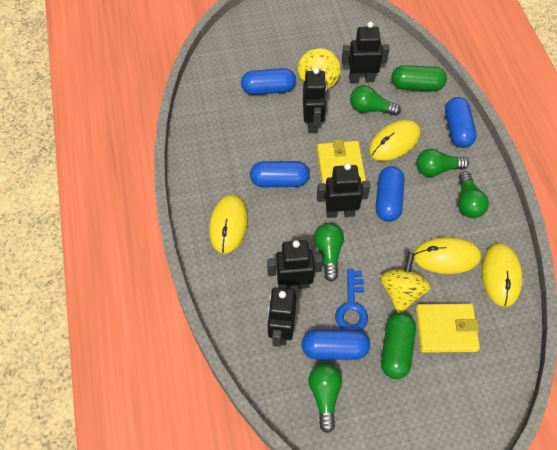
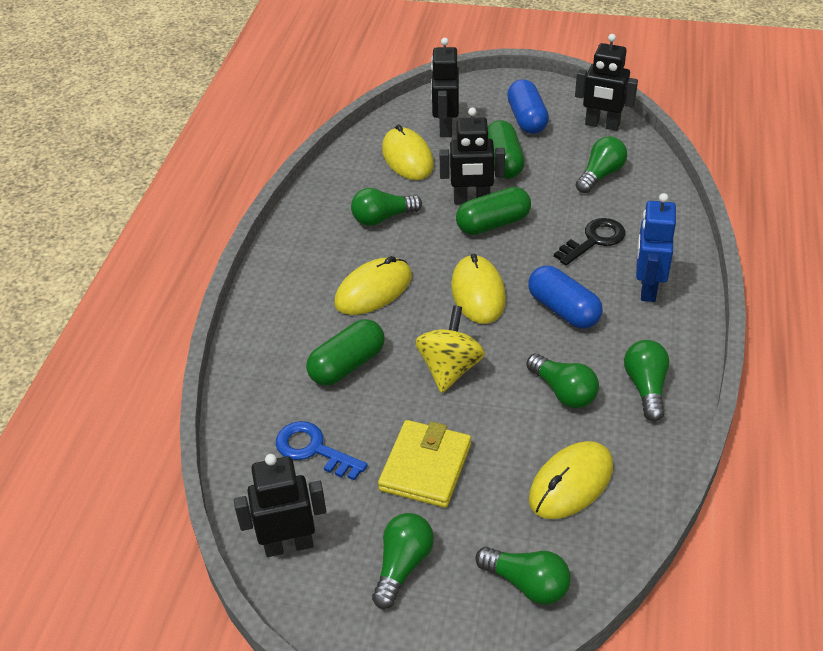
black key: 0 -> 1
black robot: 5 -> 4
blue capsule: 5 -> 2
blue robot: 0 -> 1
green capsule: 2 -> 3
green light bulb: 5 -> 6
yellow spinning top: 2 -> 1
yellow wallet: 2 -> 1

